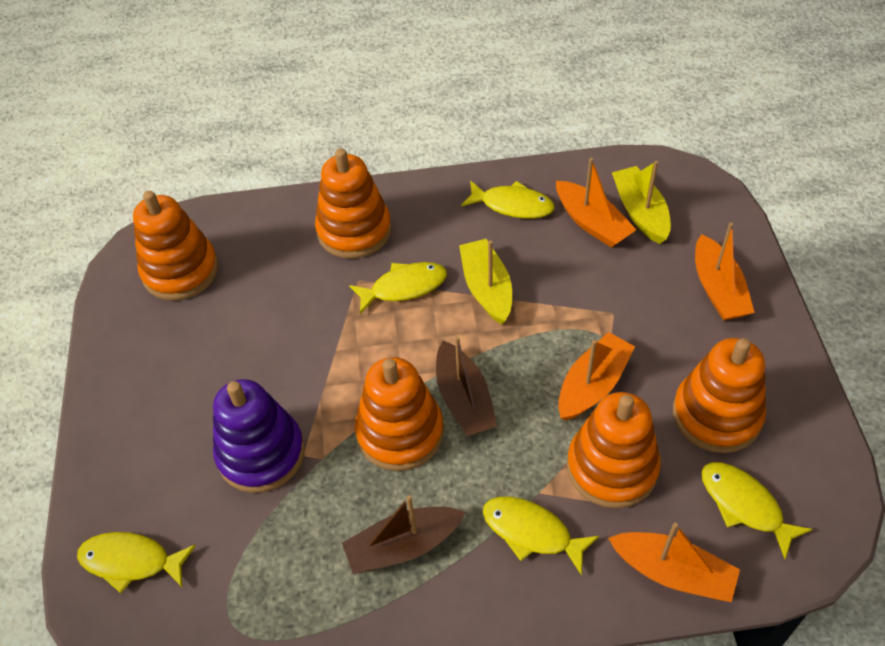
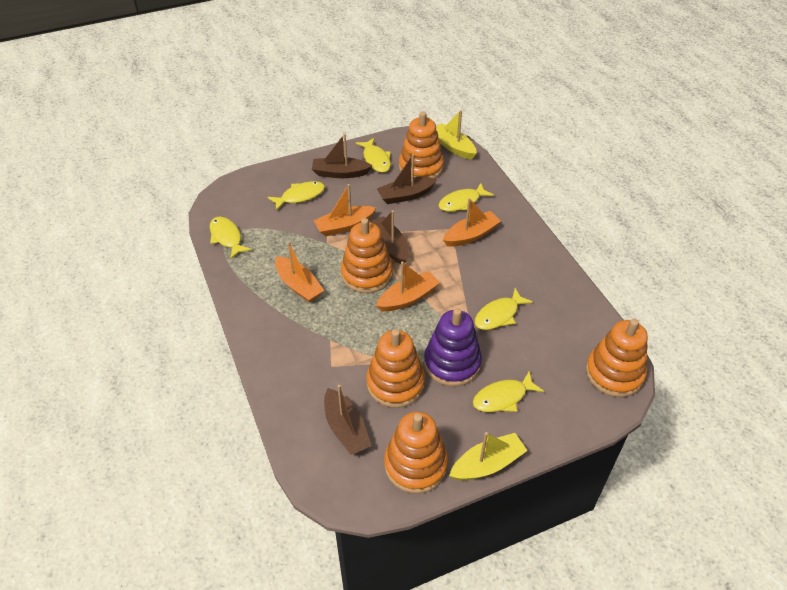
brown boat: 2 -> 4
yellow fish: 5 -> 6

